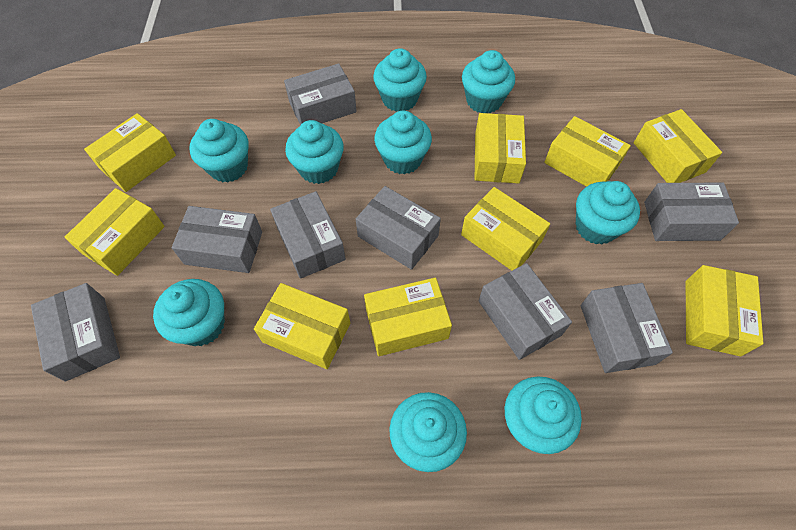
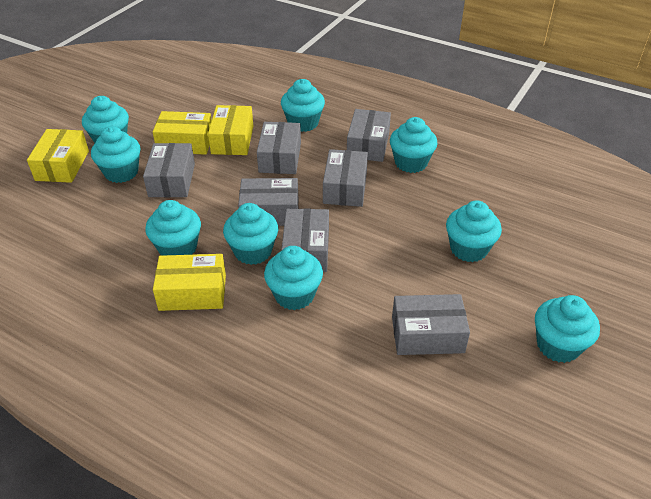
grey box: 8 -> 7
yellow box: 9 -> 4

